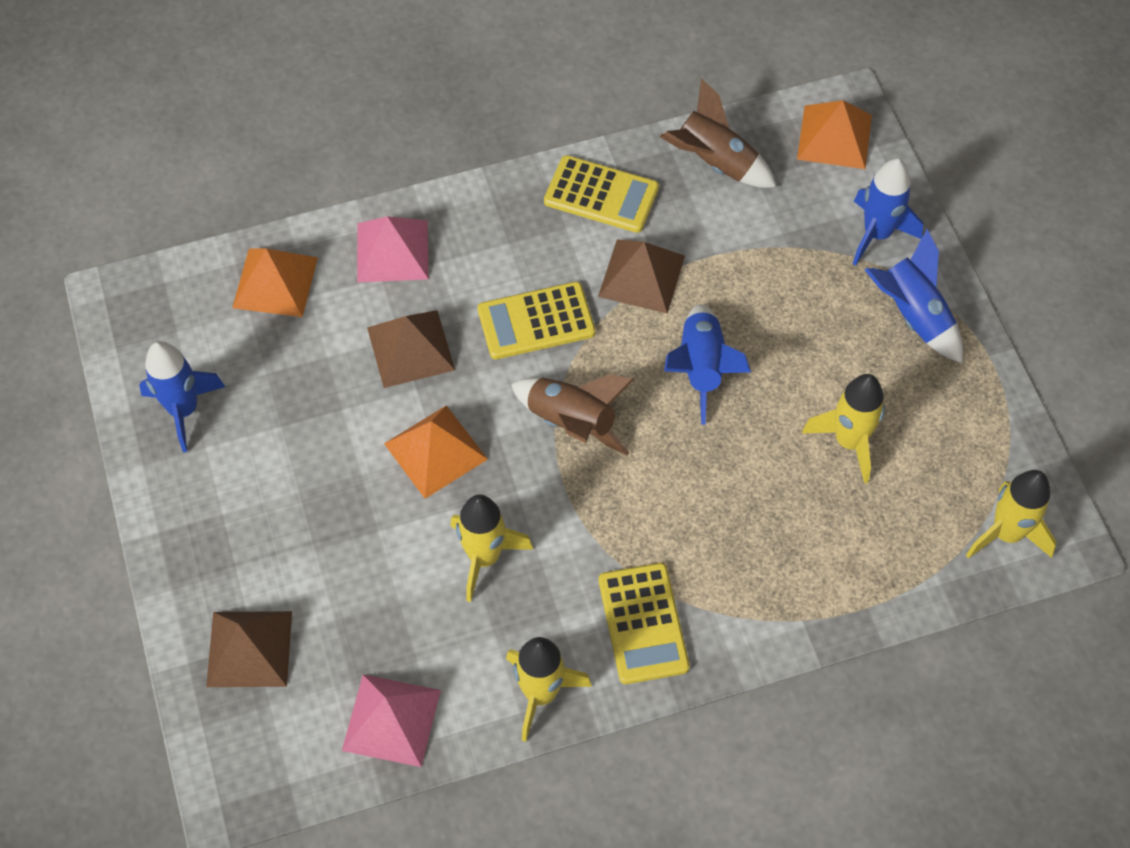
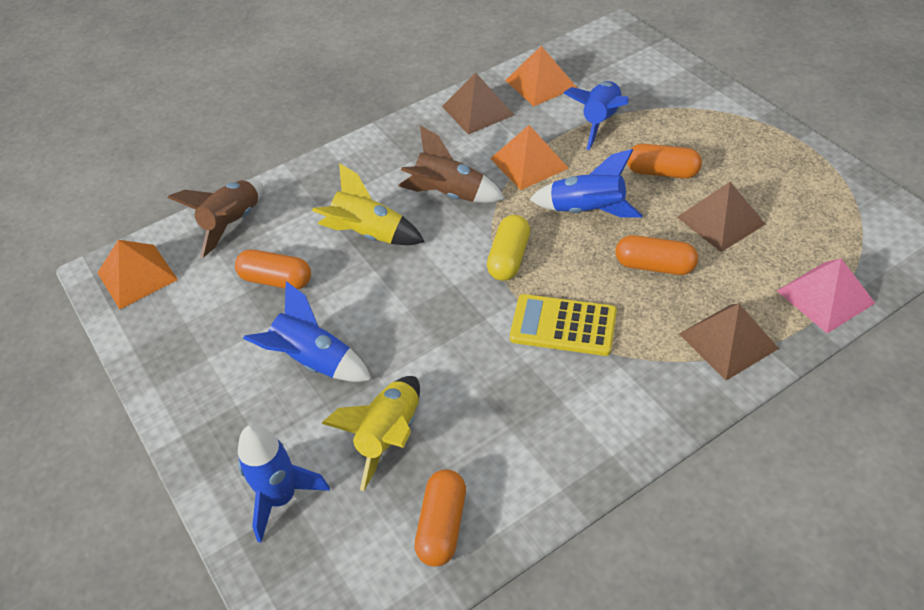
orange capsule: 0 -> 4
pink pyramid: 2 -> 1
yellow calculator: 3 -> 1
yellow capsule: 0 -> 1
yellow rocket: 4 -> 2

